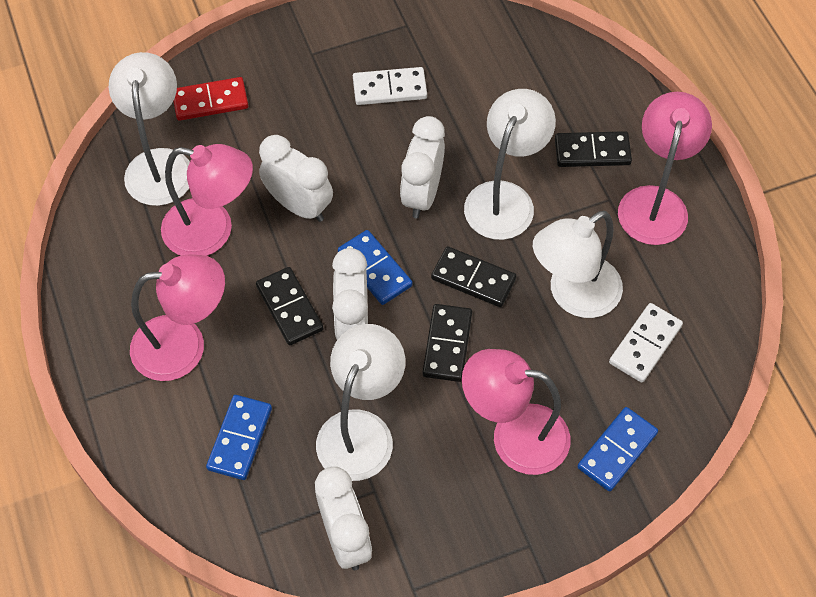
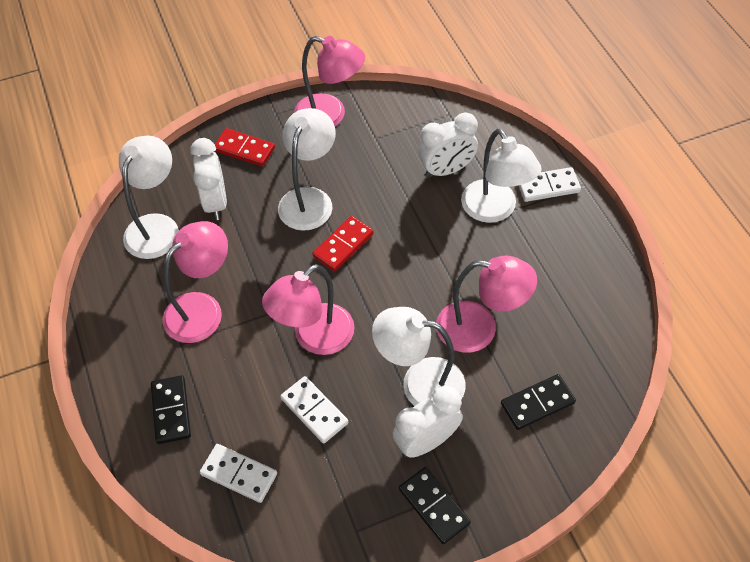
black domino: 4 -> 3
blue domino: 3 -> 0
red domino: 1 -> 2
white clock: 4 -> 3
white domino: 2 -> 3

